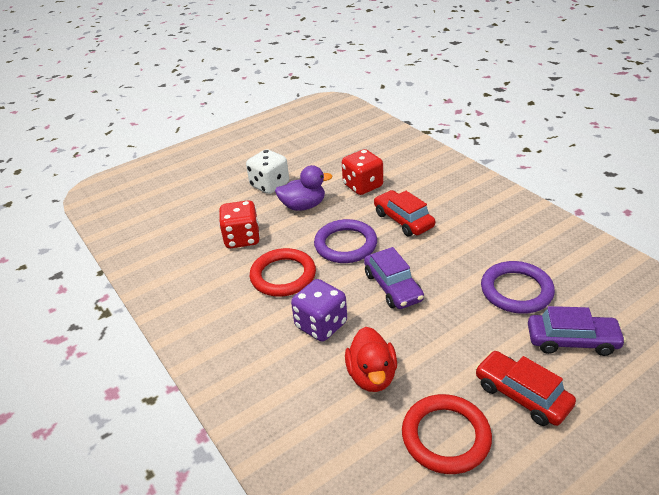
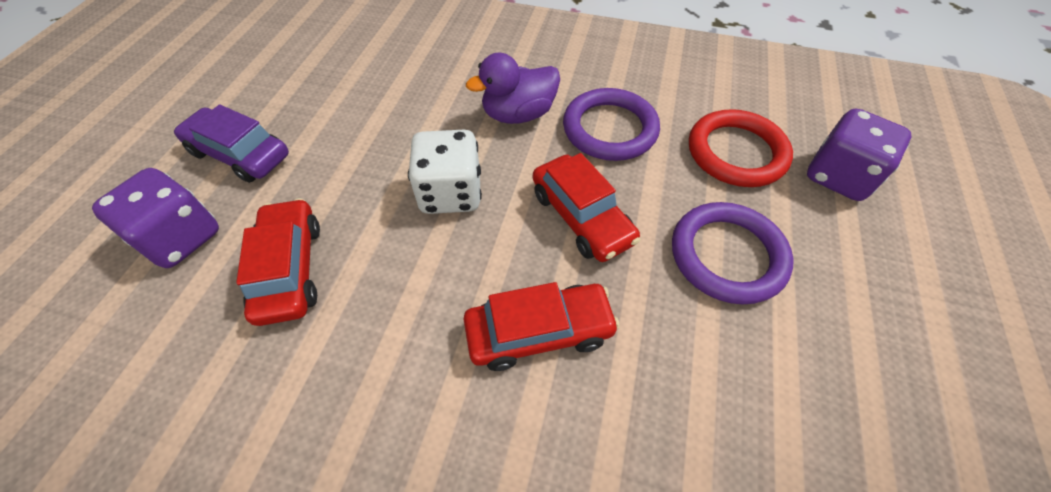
purple car: 2 -> 1
purple dice: 1 -> 2
red car: 2 -> 3
red dice: 2 -> 0
red duck: 1 -> 0
red ring: 2 -> 1

